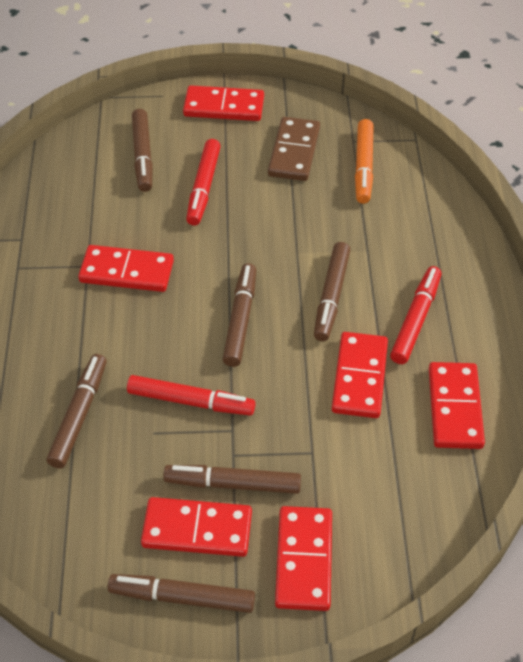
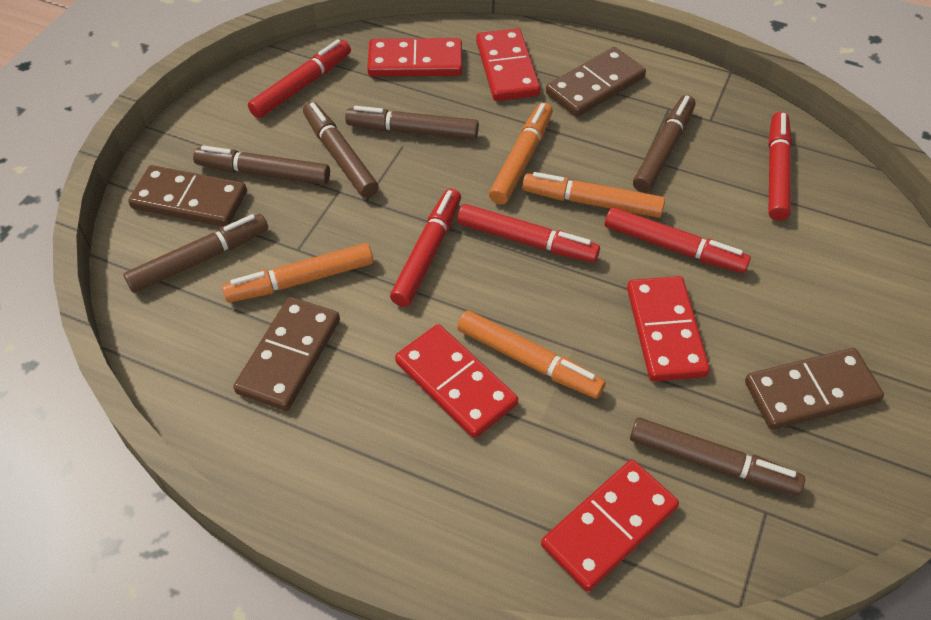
brown domino: 1 -> 4
orange marker: 1 -> 4
red domino: 6 -> 5
red marker: 3 -> 5

